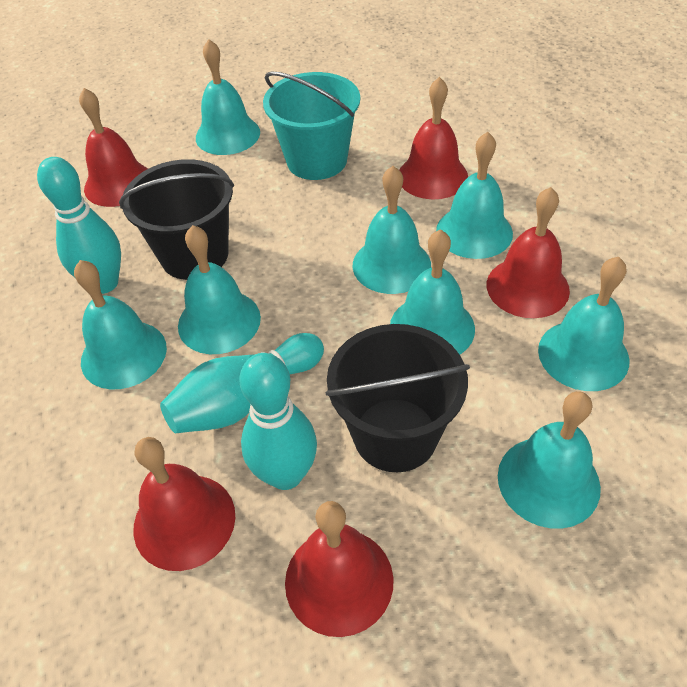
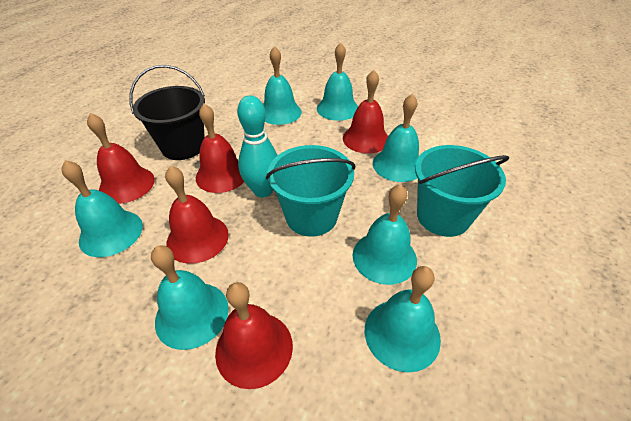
black bucket: 2 -> 1
turquoise bell: 8 -> 7
turquoise bowling pin: 3 -> 1
turquoise bucket: 1 -> 2

